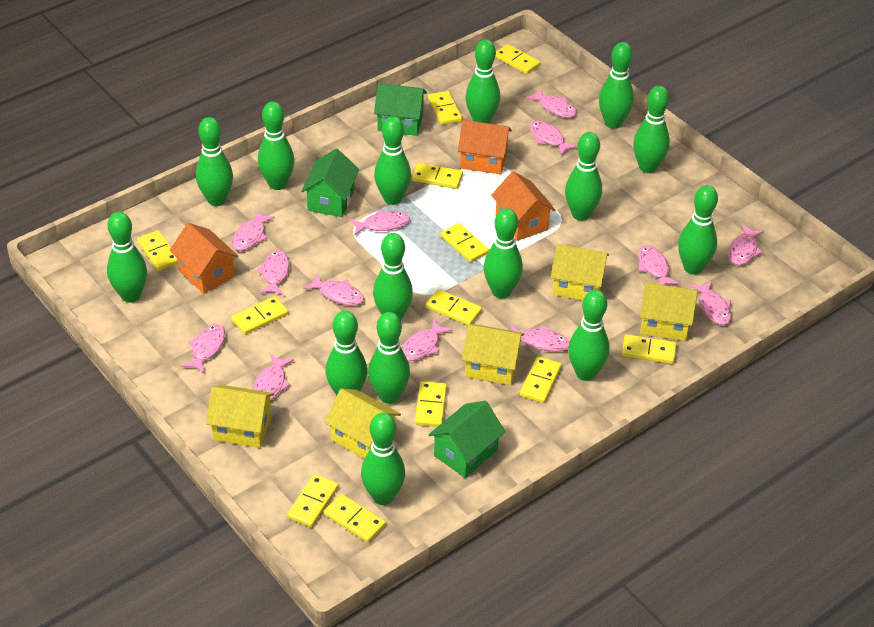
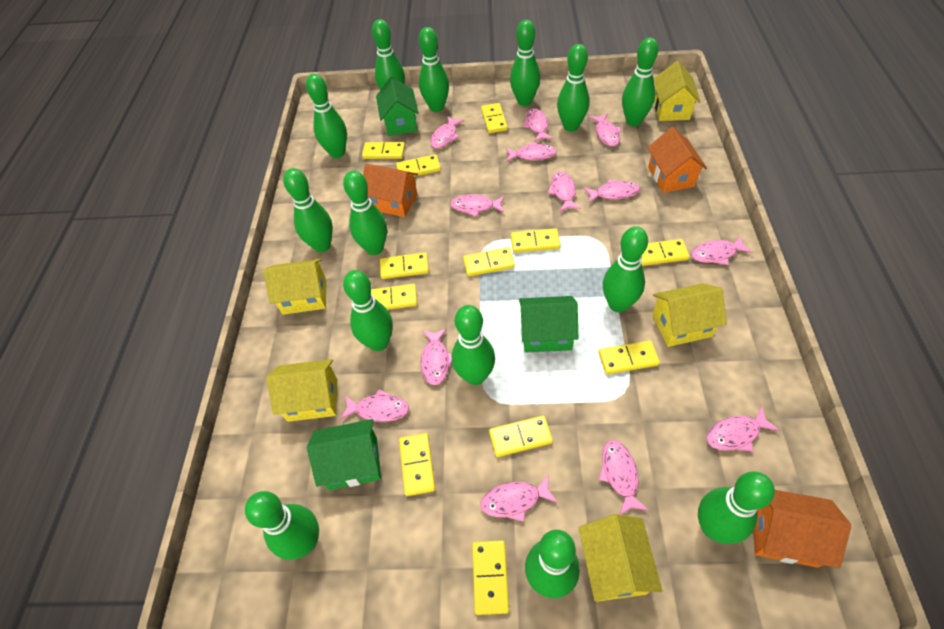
green bowling pin: 15 -> 14

